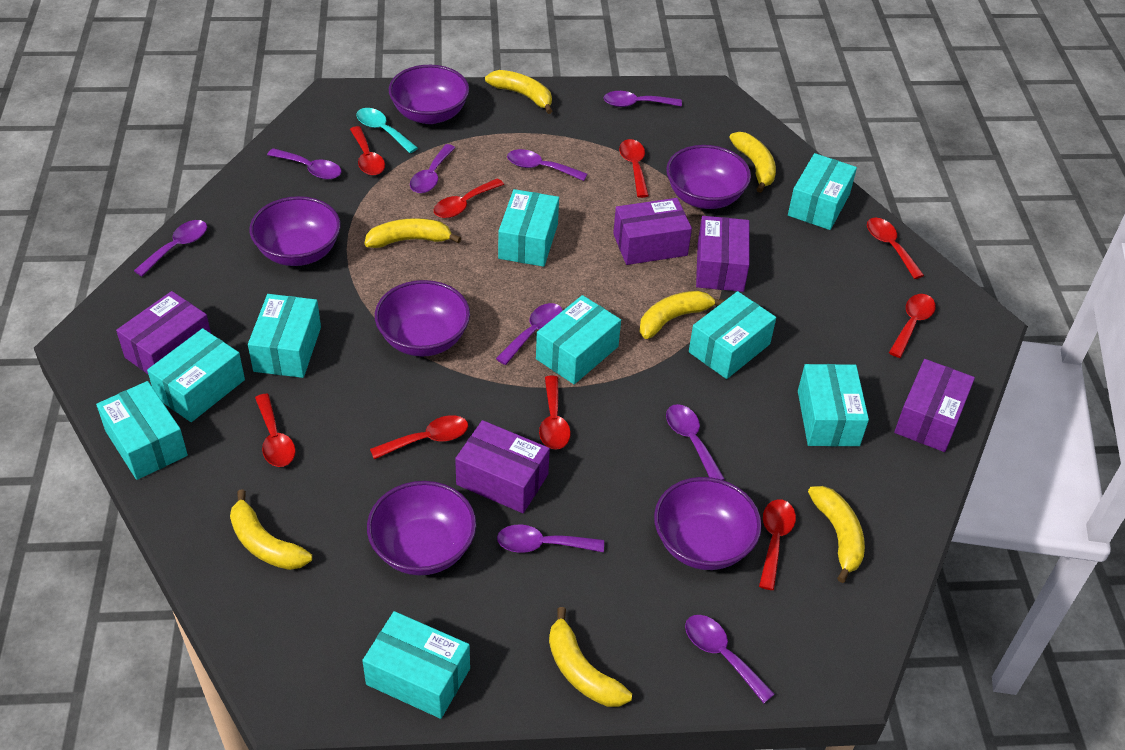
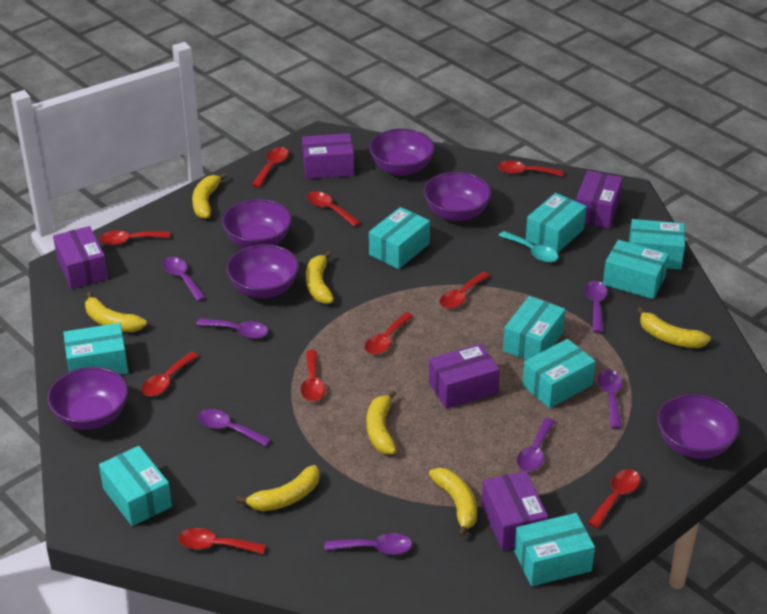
purple spoon: 9 -> 7
red spoon: 9 -> 10

